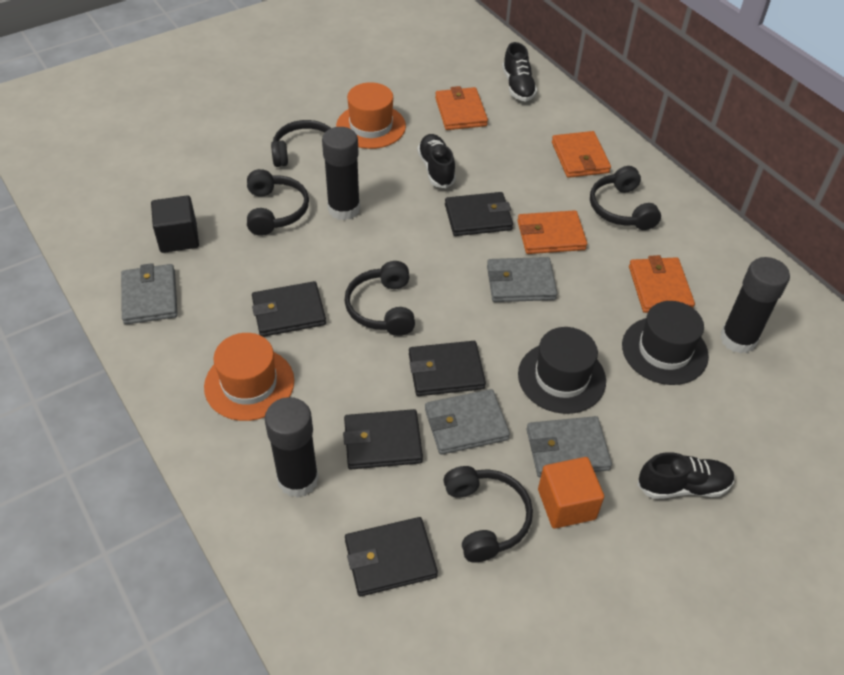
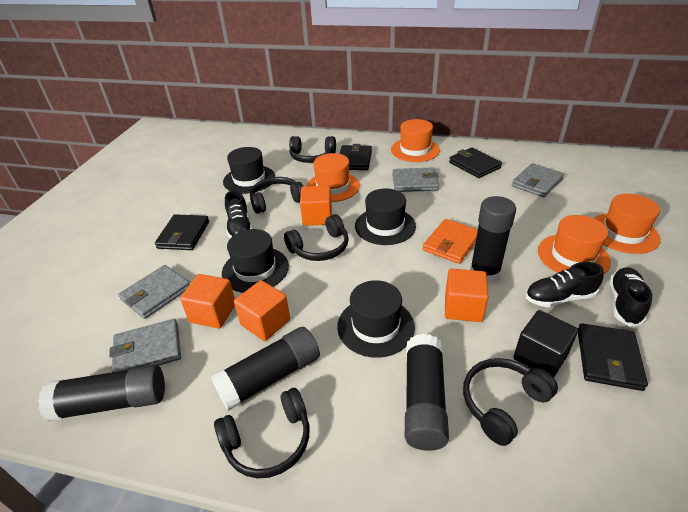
black glue stick: 3 -> 4
black hat: 2 -> 4
black wallet: 5 -> 4
orange cube: 1 -> 4
orange hat: 2 -> 4
orange wallet: 4 -> 1

